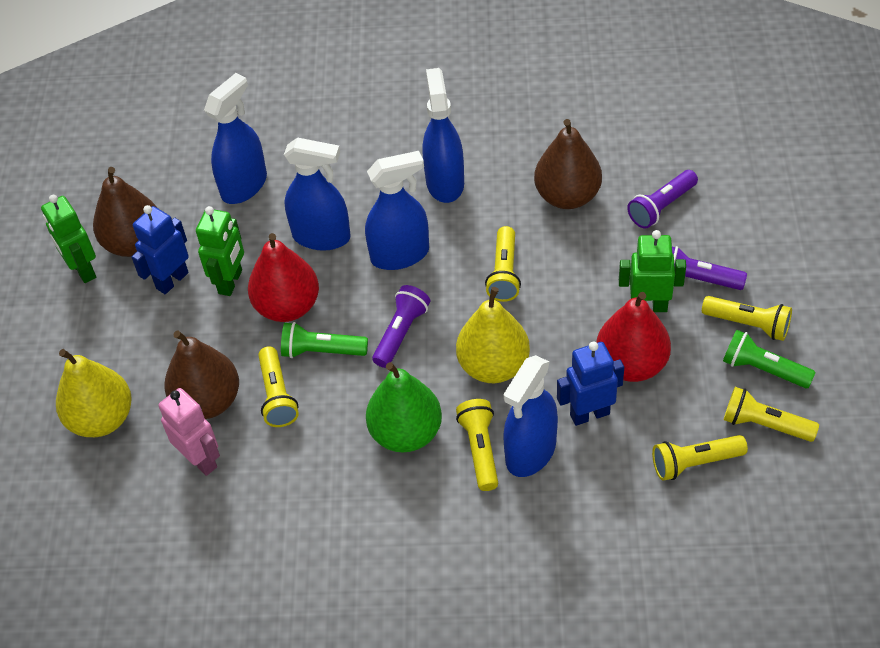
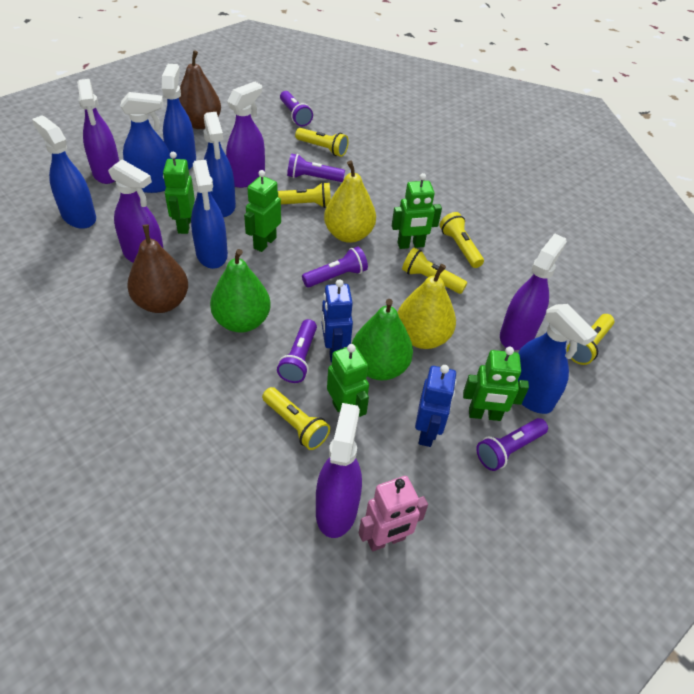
blue spray bottle: 5 -> 6
brown pear: 3 -> 2
green flashlight: 2 -> 0
green pear: 1 -> 2
green robot: 3 -> 5
purple flashlight: 3 -> 5
purple spray bottle: 0 -> 5
red pear: 2 -> 0

